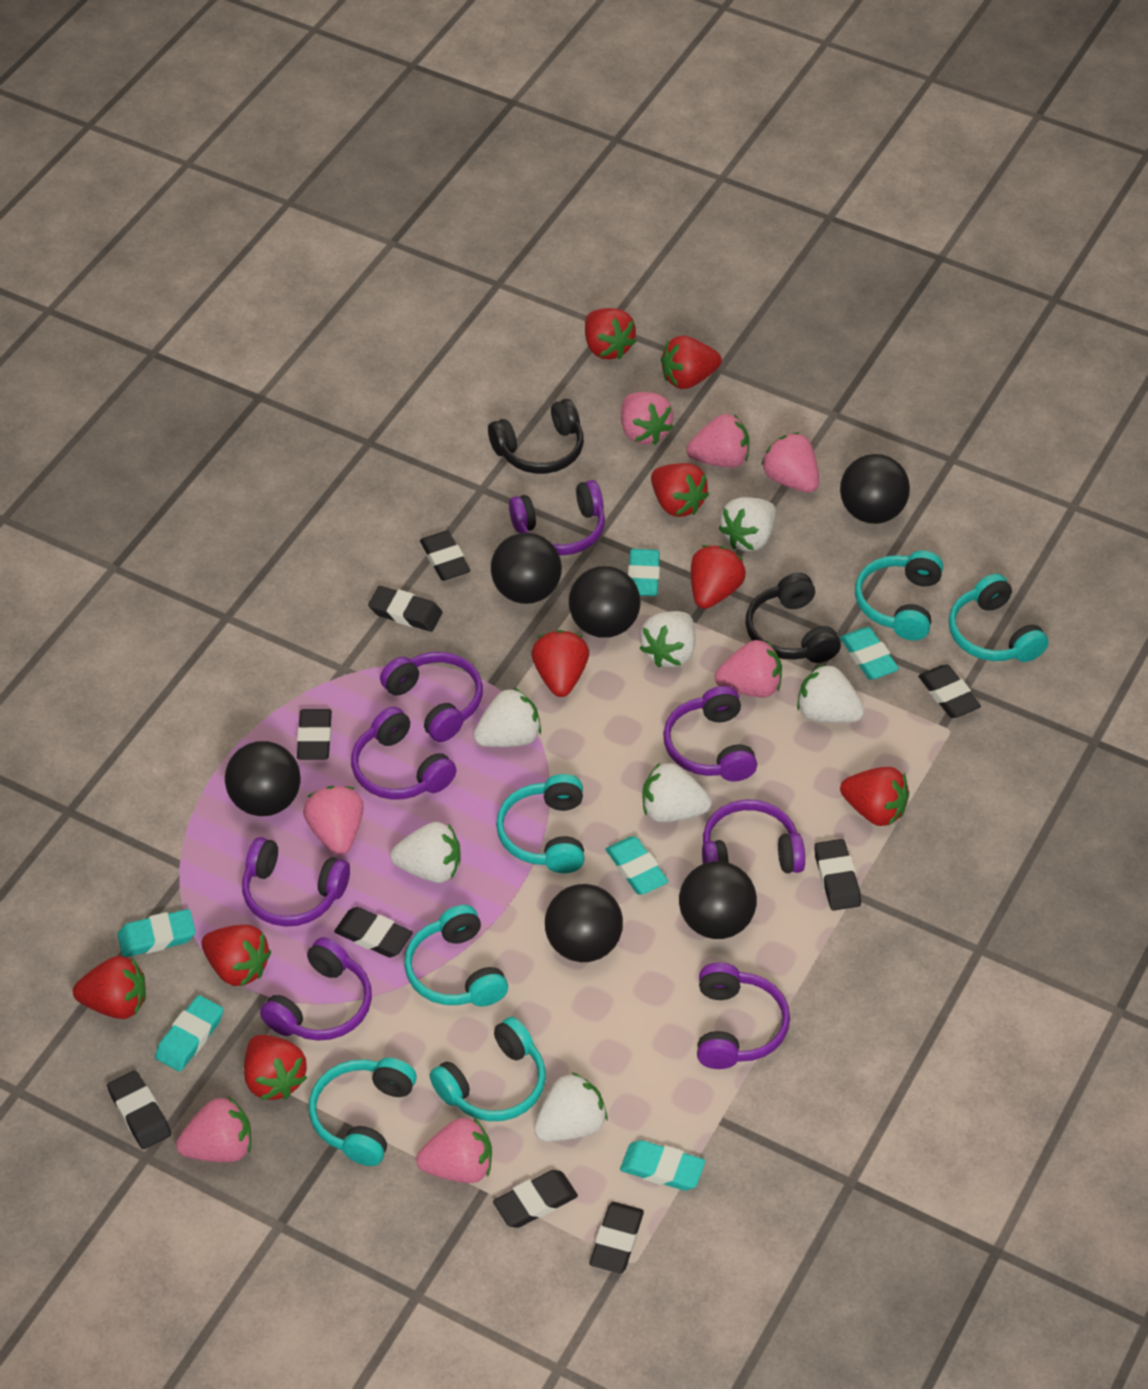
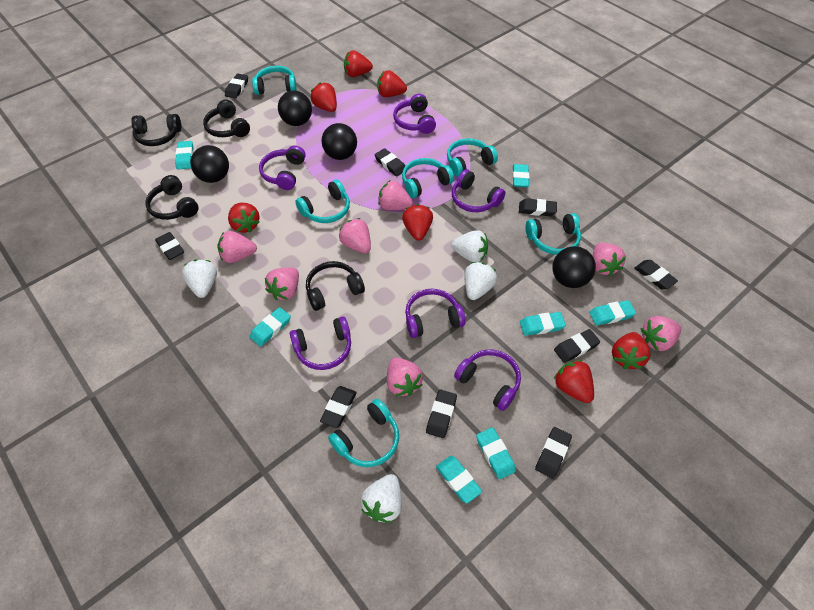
black ball: 6 -> 4
black headphones: 2 -> 4
purple headphones: 8 -> 6
red strawberry: 9 -> 7
turquoise eraser: 6 -> 7
white strawberry: 7 -> 4

